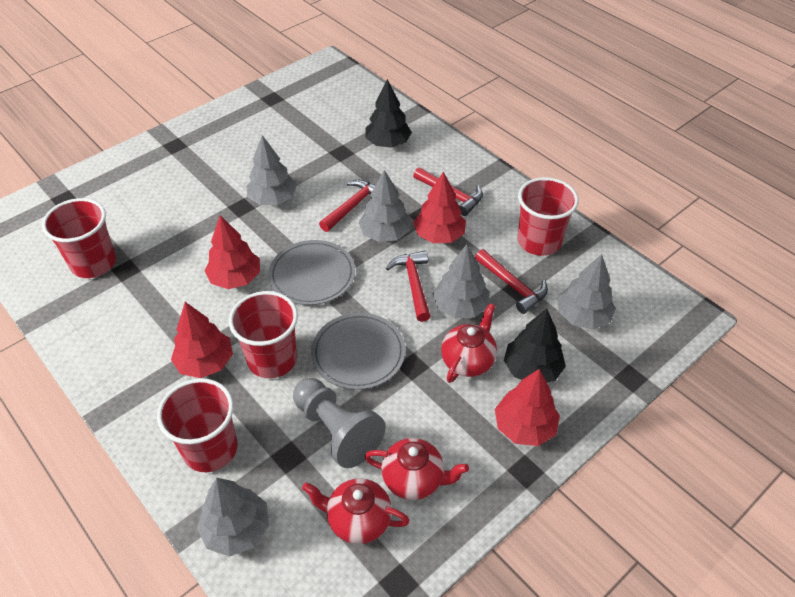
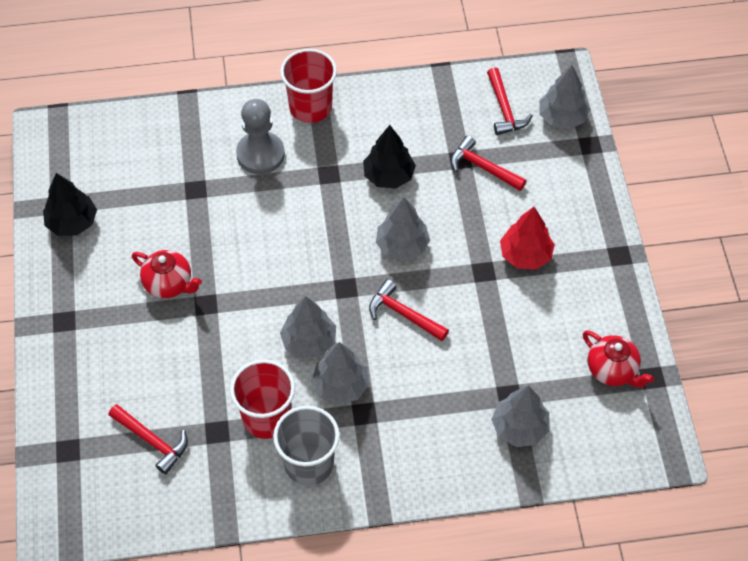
grey cup: 0 -> 1
grey plate: 2 -> 0
red cup: 4 -> 2
red teapot: 3 -> 2
red tree: 4 -> 1

